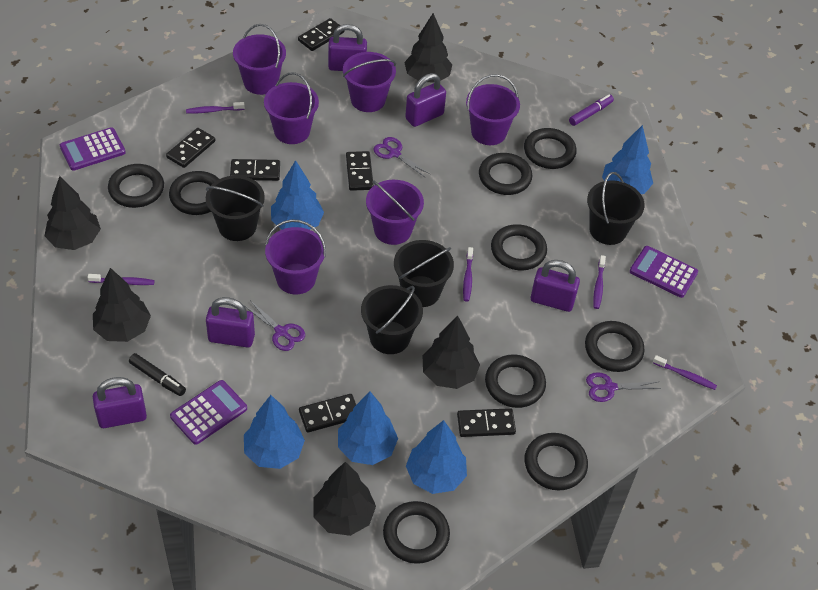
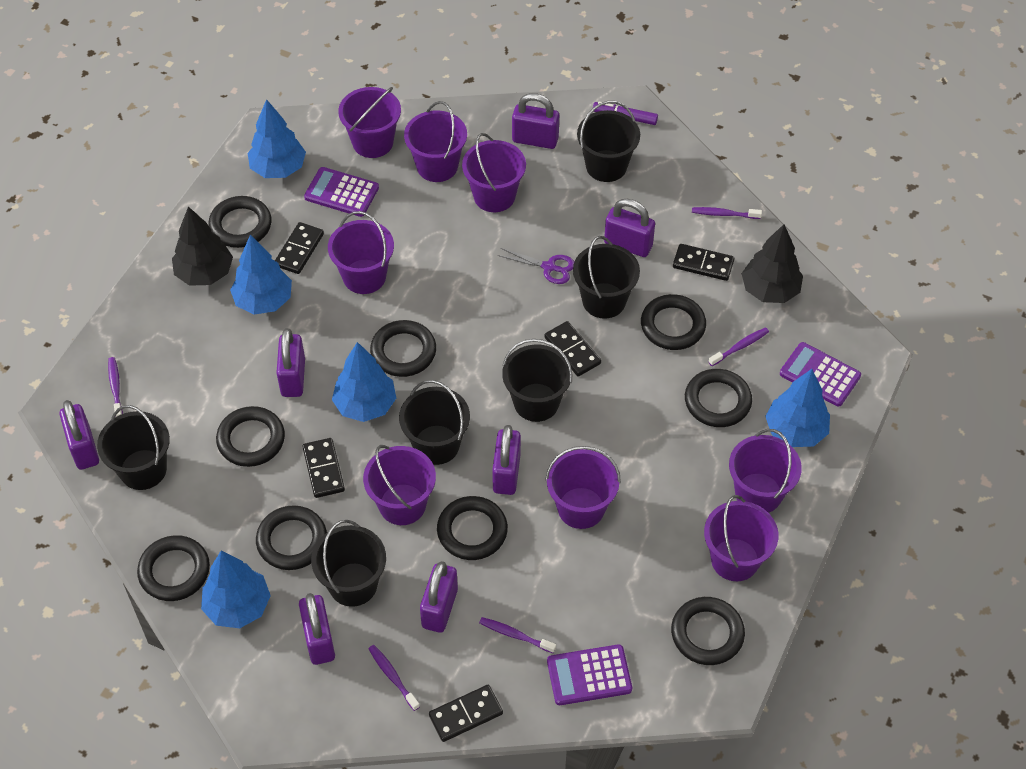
black bucket: 4 -> 6
black domino: 6 -> 5
black marker: 1 -> 0
black tree: 5 -> 2
purple bucket: 6 -> 8
purple padlock: 5 -> 7
purple scissors: 3 -> 1

